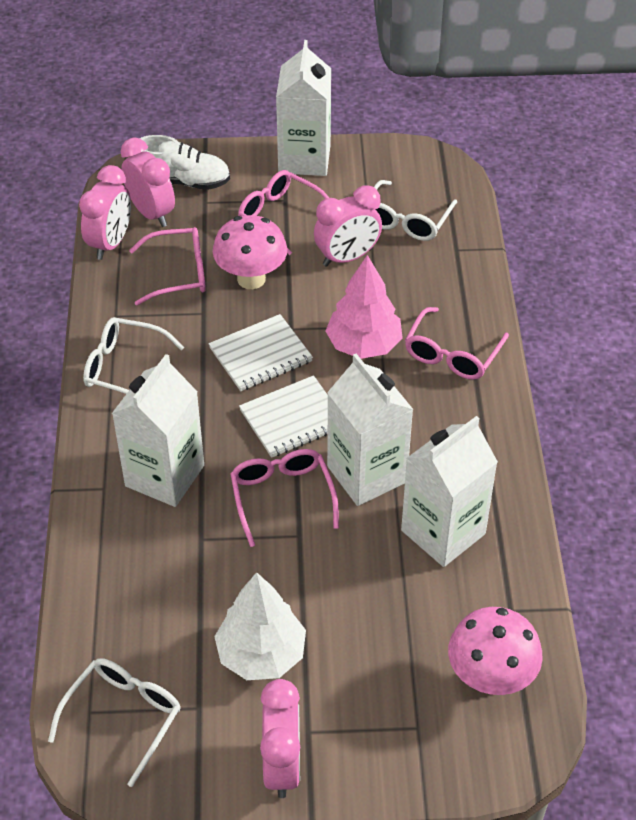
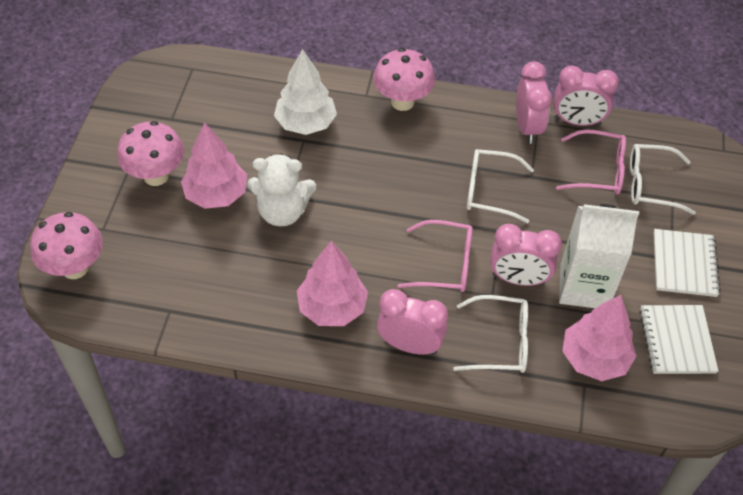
pink glasses: 4 -> 2
pink mushroom: 2 -> 3
pink tree: 1 -> 3
white carton: 4 -> 1
white shoe: 1 -> 0
white teddy bear: 0 -> 1

